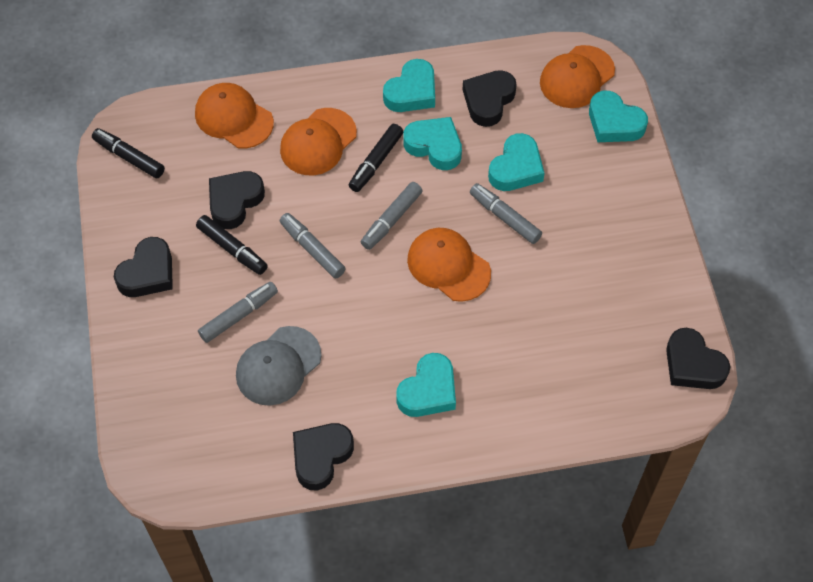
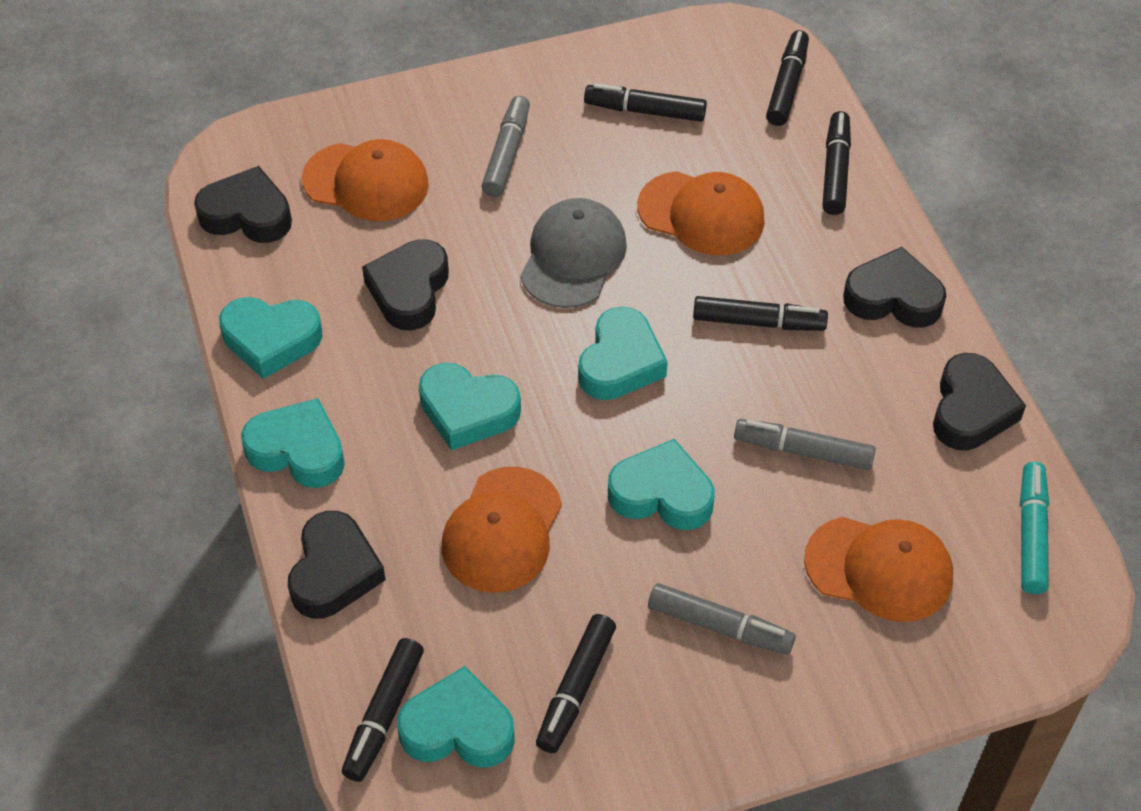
black marker: 3 -> 6
grey marker: 4 -> 3
turquoise heart: 5 -> 6
turquoise marker: 0 -> 1

